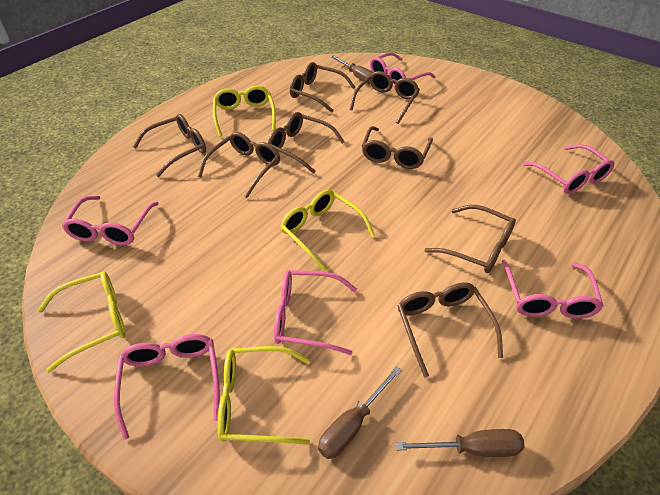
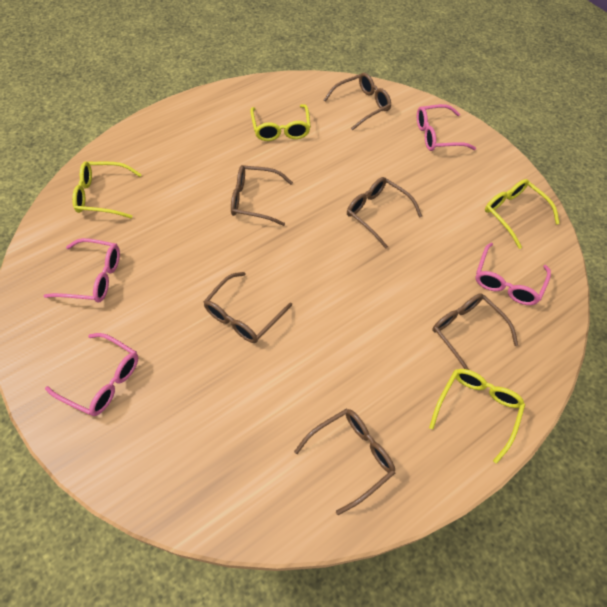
brown glasses: 8 -> 6
brown screwdriver: 3 -> 0
pink glasses: 6 -> 4

